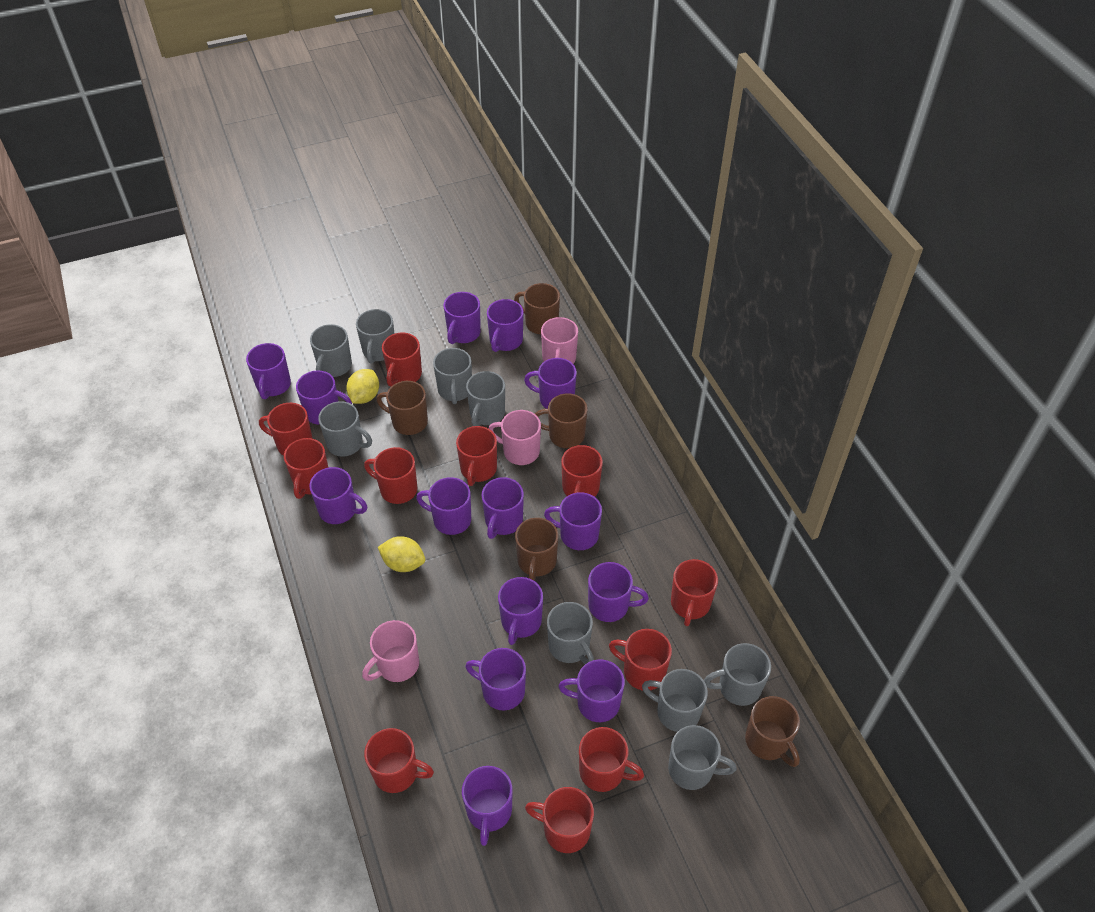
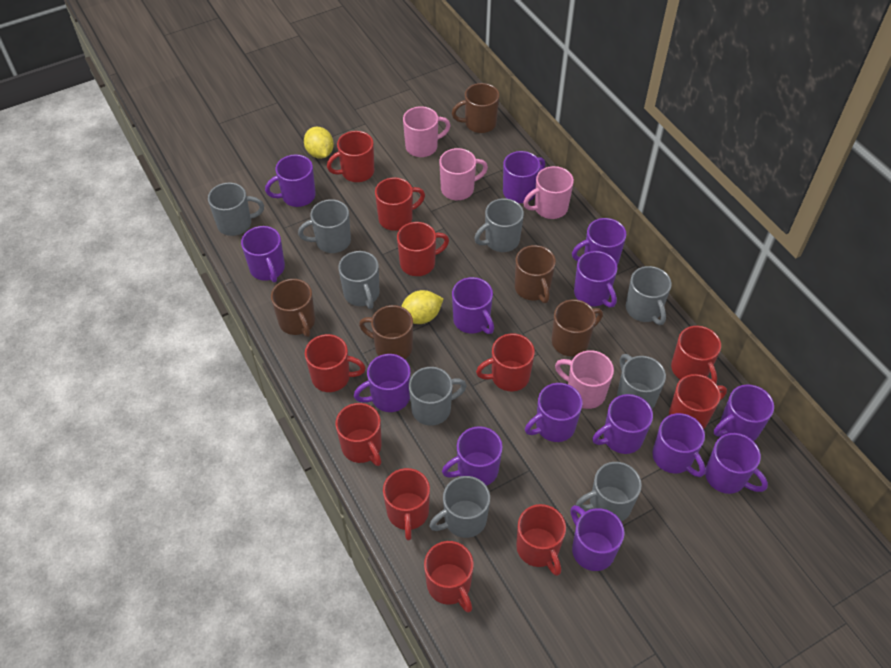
pink mug: 3 -> 4

